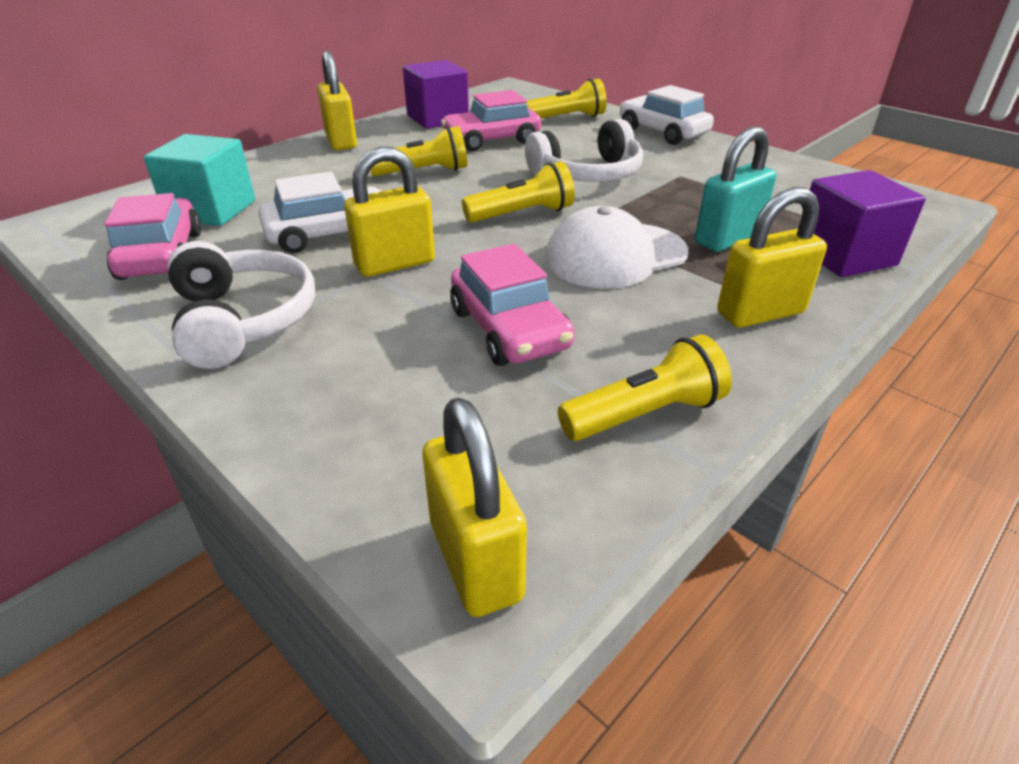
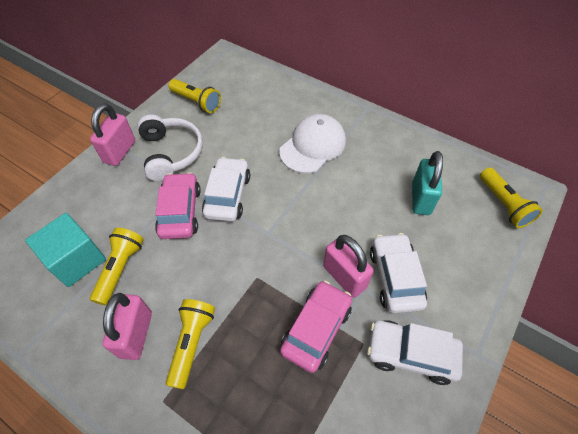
pink car: 3 -> 2
pink padlock: 0 -> 3
purple cube: 2 -> 0
white car: 2 -> 3
white headphones: 2 -> 1
yellow padlock: 4 -> 0

